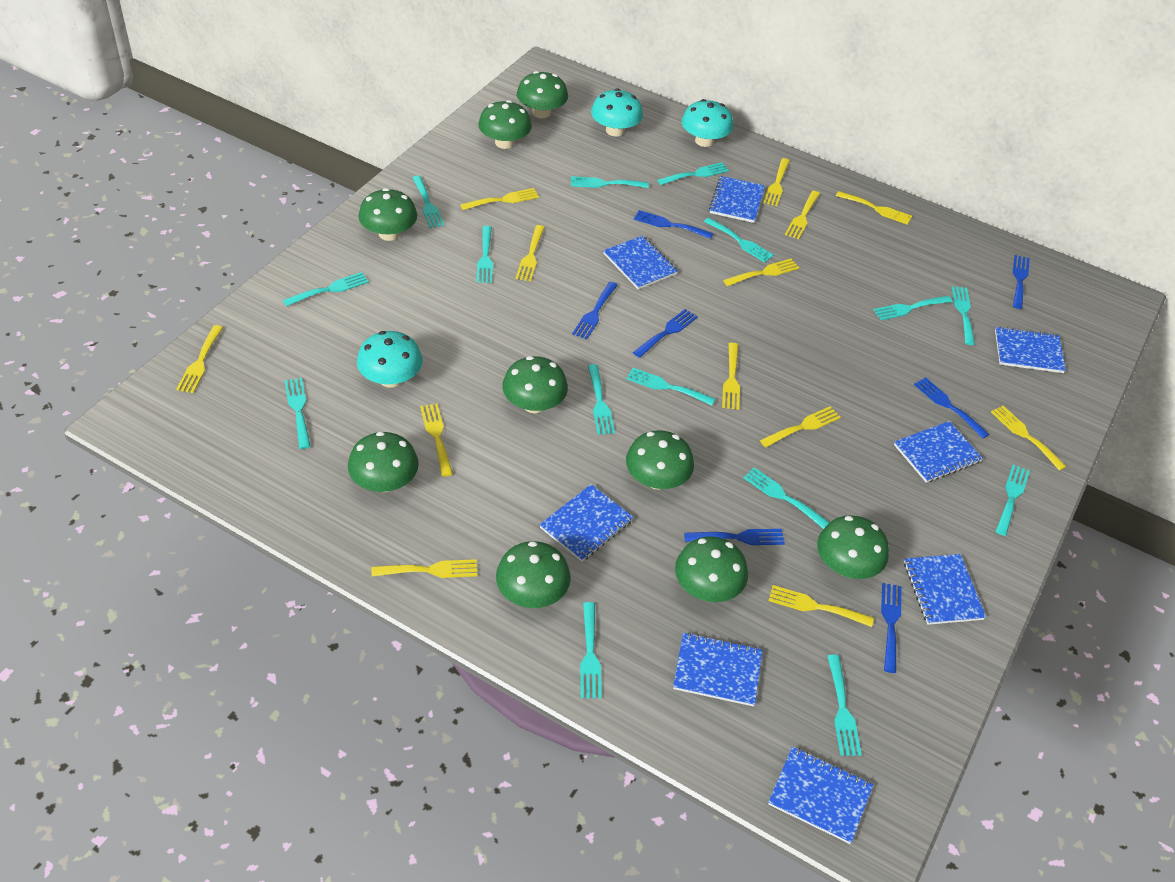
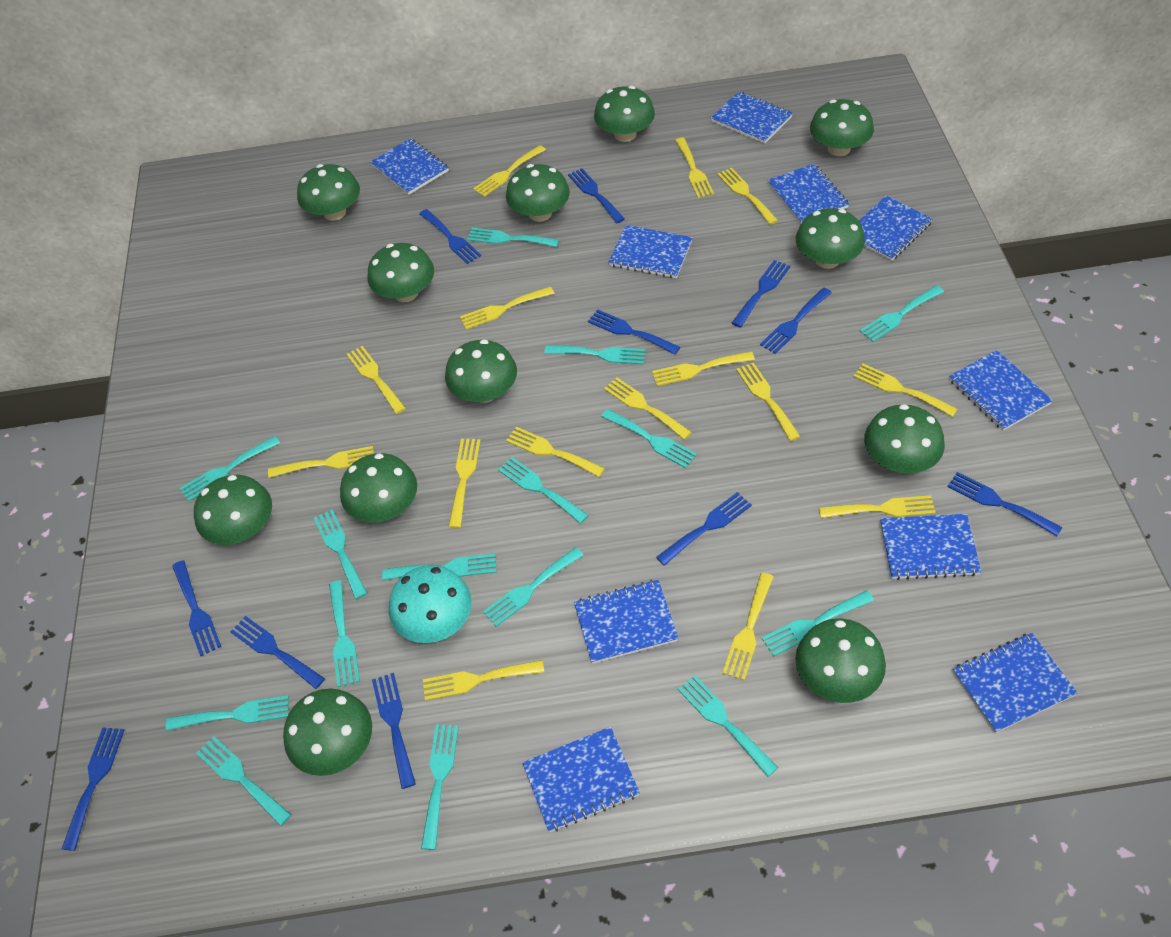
blue fork: 7 -> 11
blue notebook: 8 -> 10
green mushroom: 9 -> 12
turquoise mushroom: 3 -> 1
yellow fork: 13 -> 15

